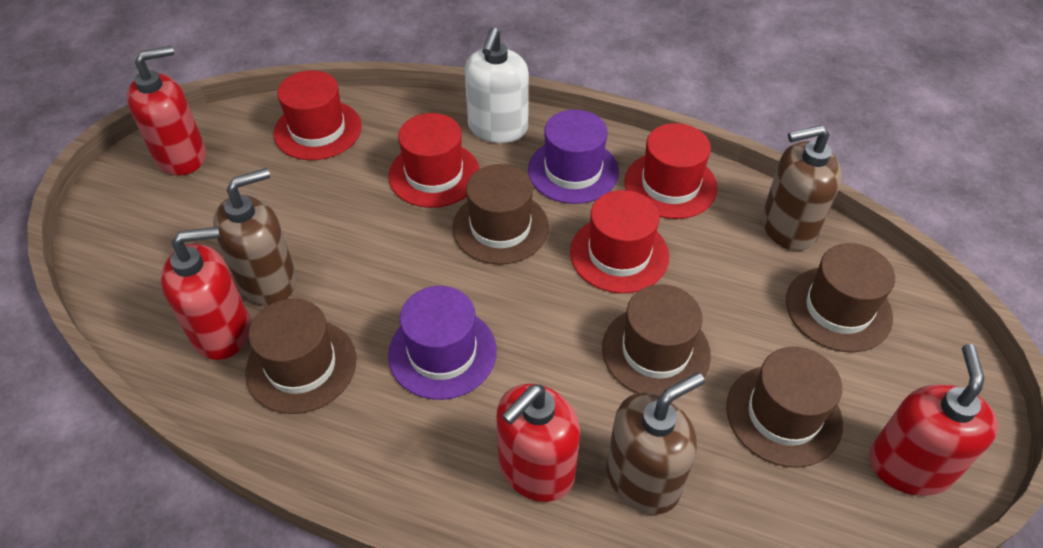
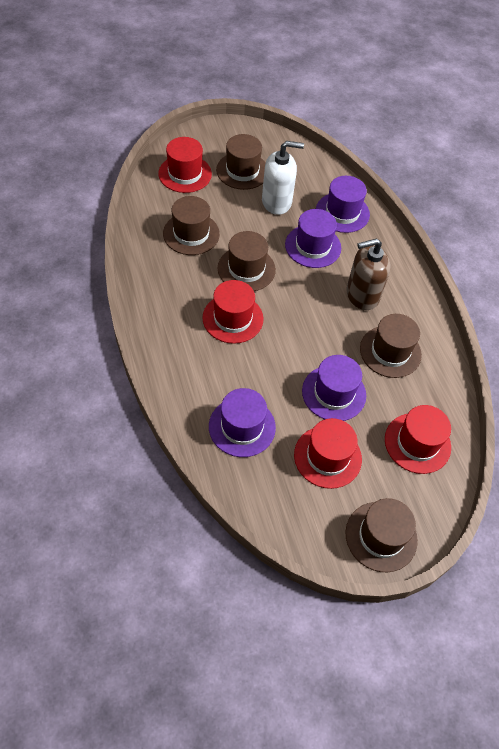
brown soap dispenser: 3 -> 1
purple hat: 2 -> 4
red soap dispenser: 4 -> 0

